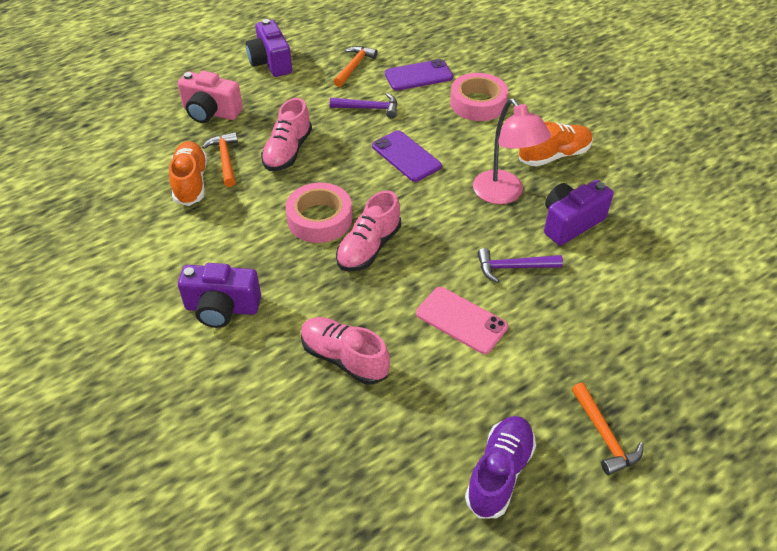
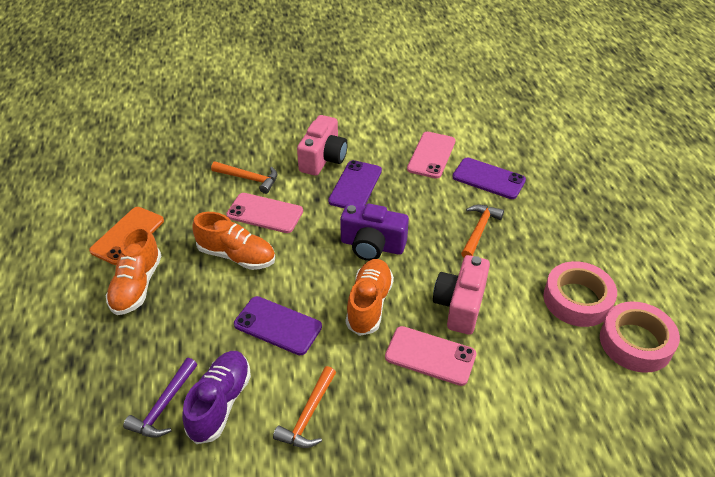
orange phone: 0 -> 1
orange shoe: 2 -> 3
pink camera: 1 -> 2
pink lamp: 1 -> 0
pink phone: 1 -> 3
pink shoe: 3 -> 0
purple camera: 3 -> 1
purple hammer: 2 -> 1
purple phone: 2 -> 3

